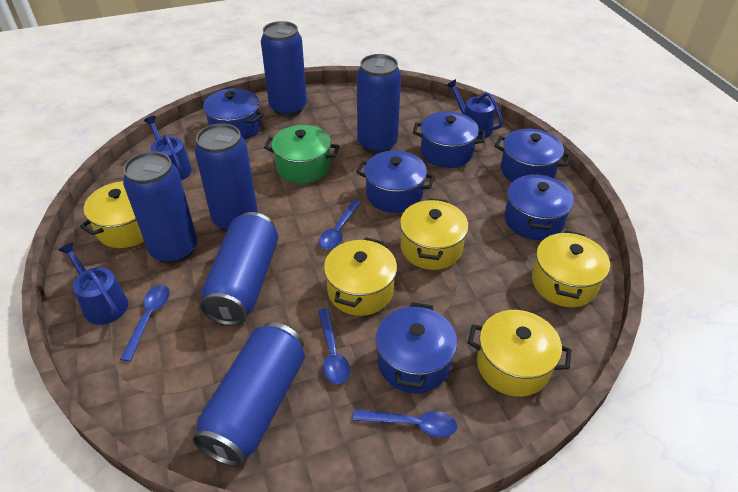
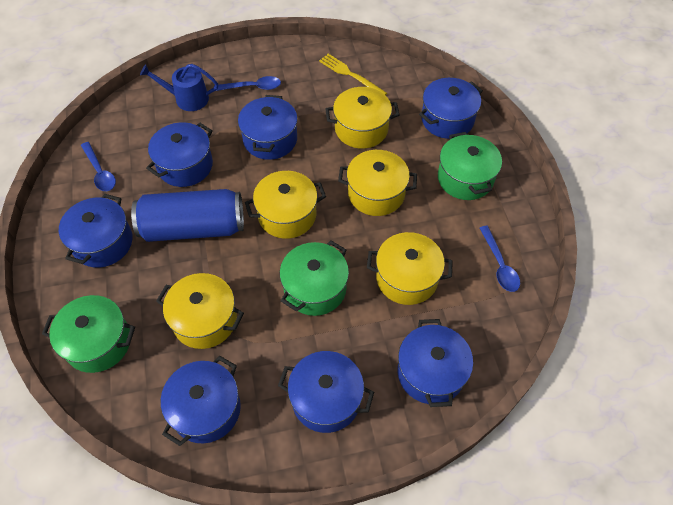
blue can: 6 -> 1
blue pot: 6 -> 7
blue spoon: 4 -> 3
blue watering can: 3 -> 1
green pot: 1 -> 3
yellow fork: 0 -> 1

